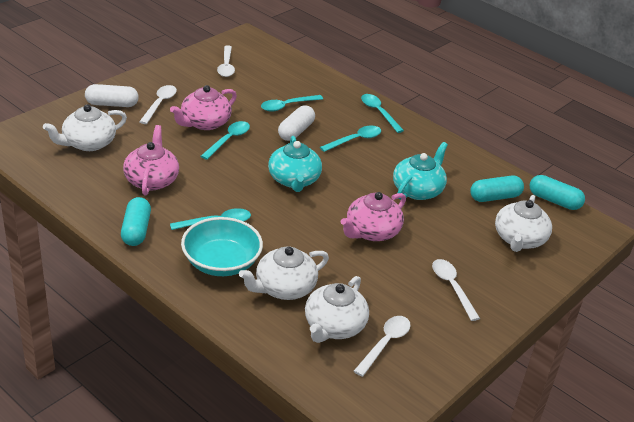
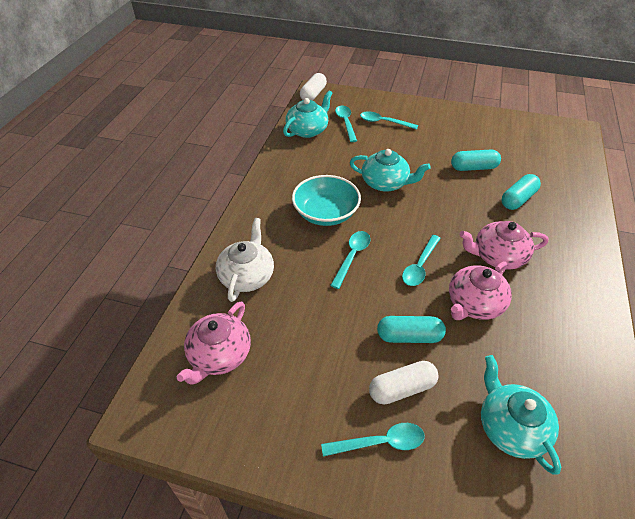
turquoise teapot: 2 -> 3
white spoon: 4 -> 0
white teapot: 4 -> 1

